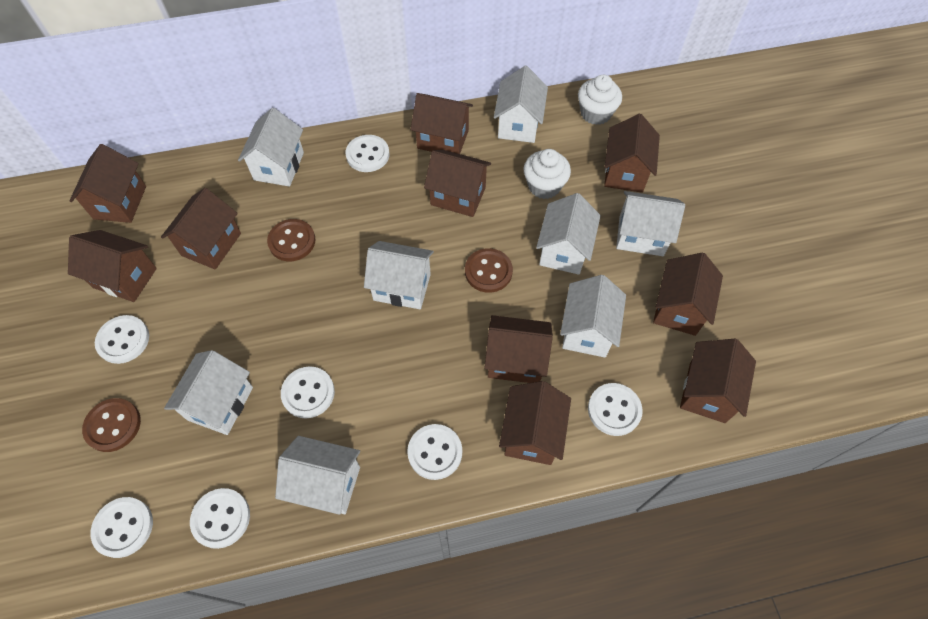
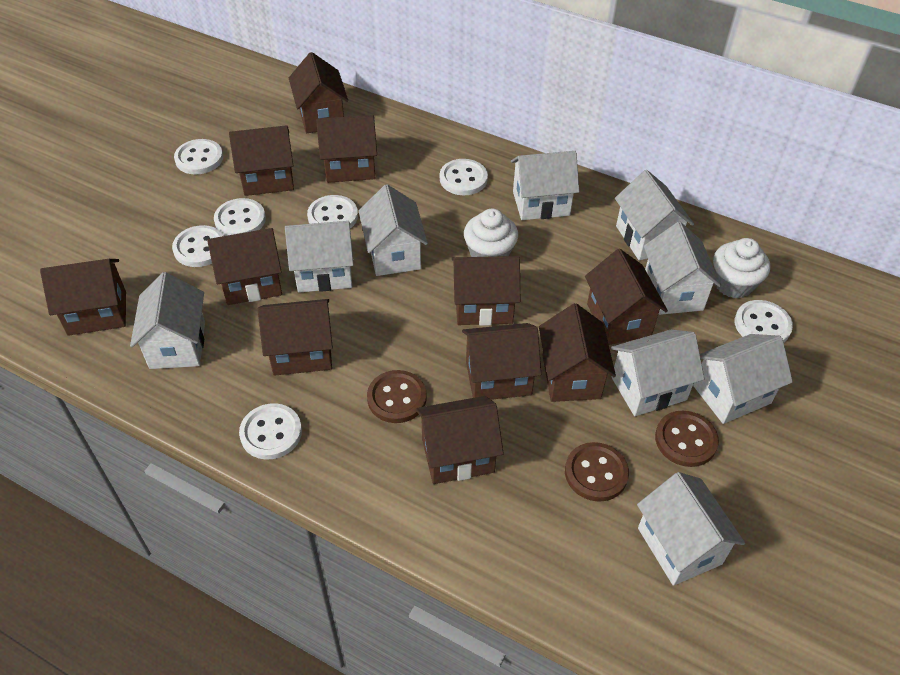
brown house: 10 -> 11
white house: 8 -> 9

